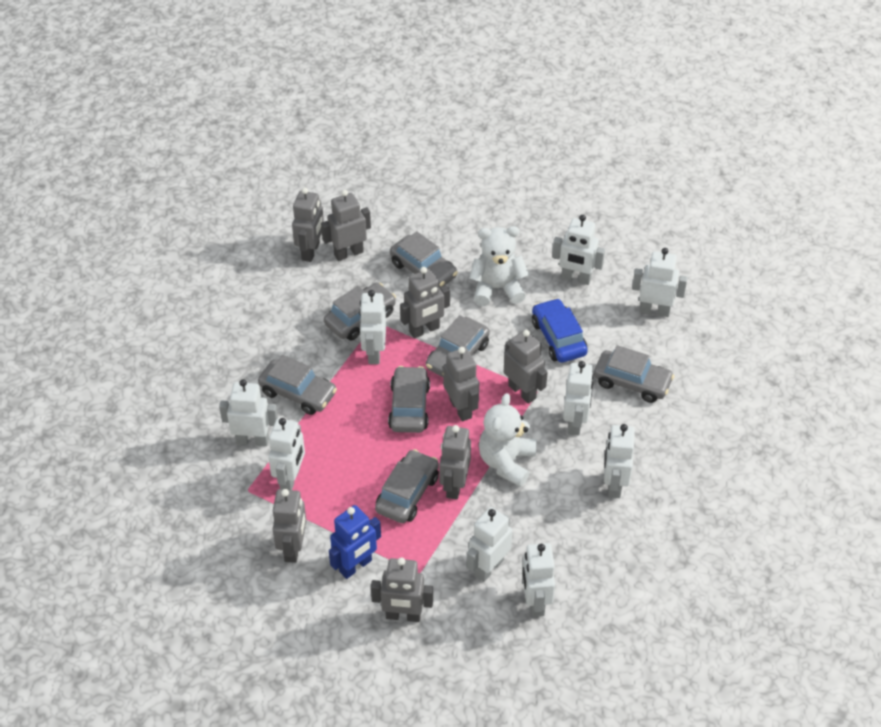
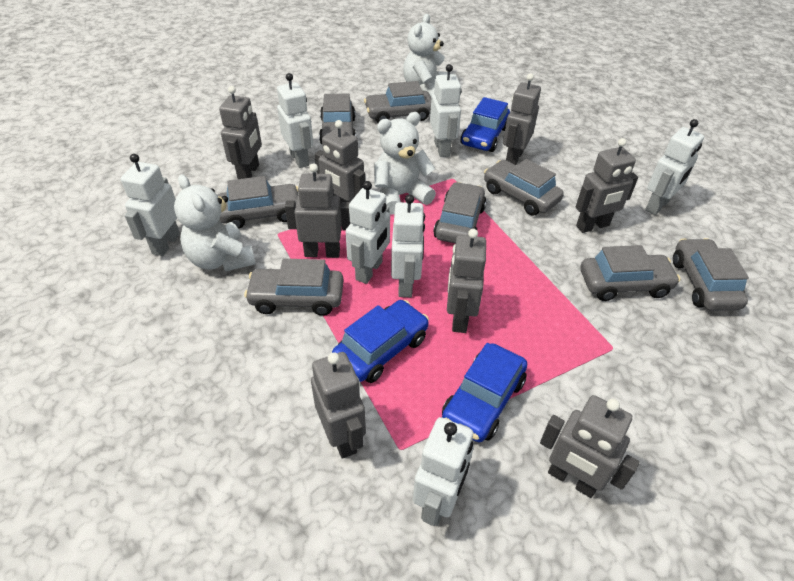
blue car: 1 -> 3
blue robot: 1 -> 0
grey car: 7 -> 8
white robot: 9 -> 7
white teddy bear: 2 -> 3

